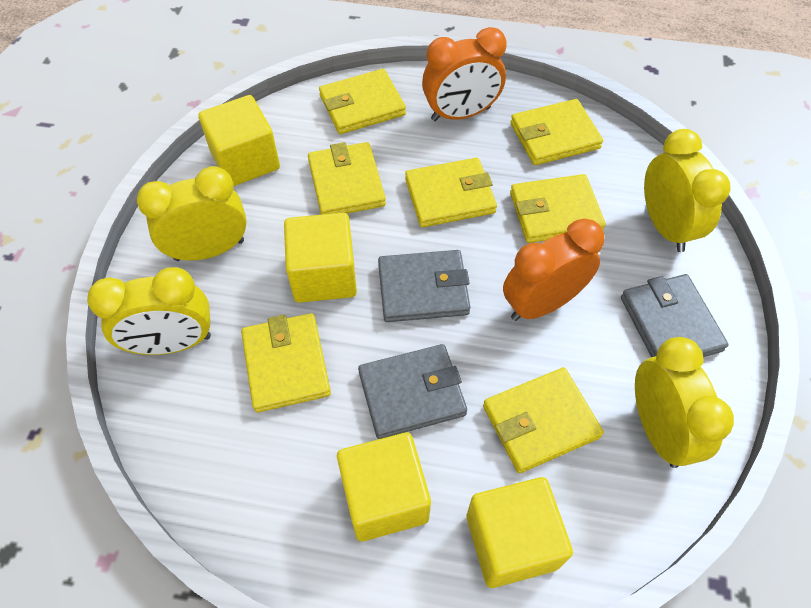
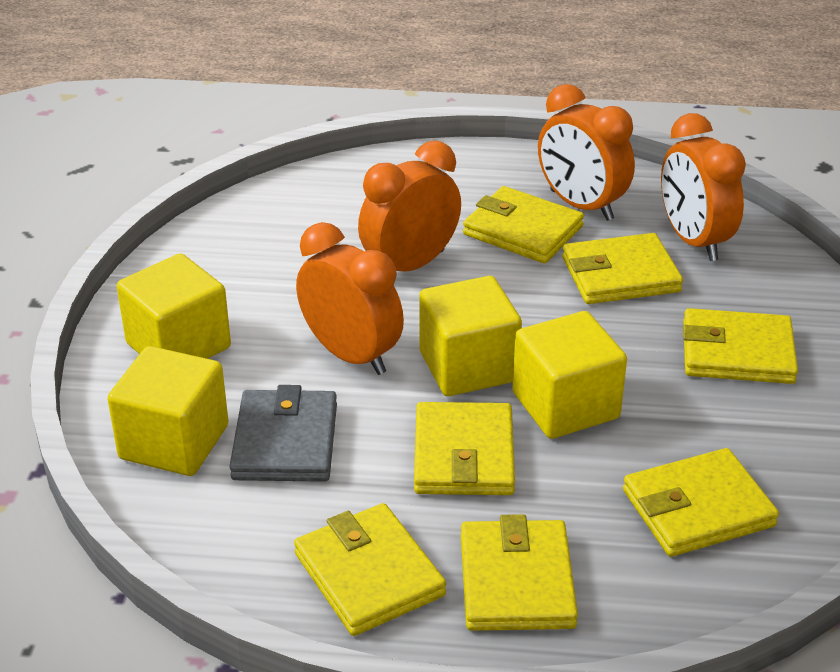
grey wallet: 3 -> 1
orange clock: 2 -> 4
yellow clock: 4 -> 0

